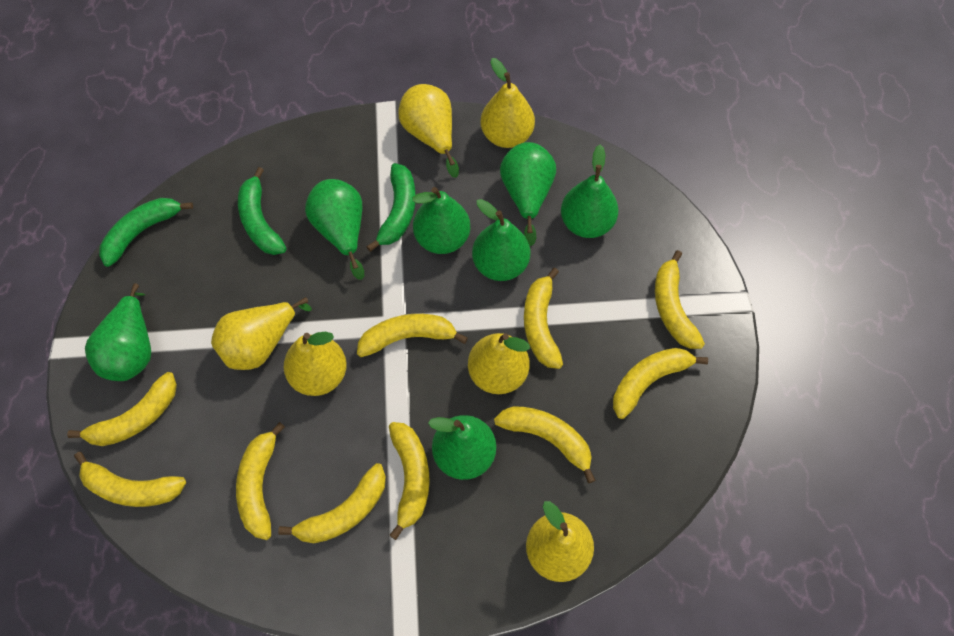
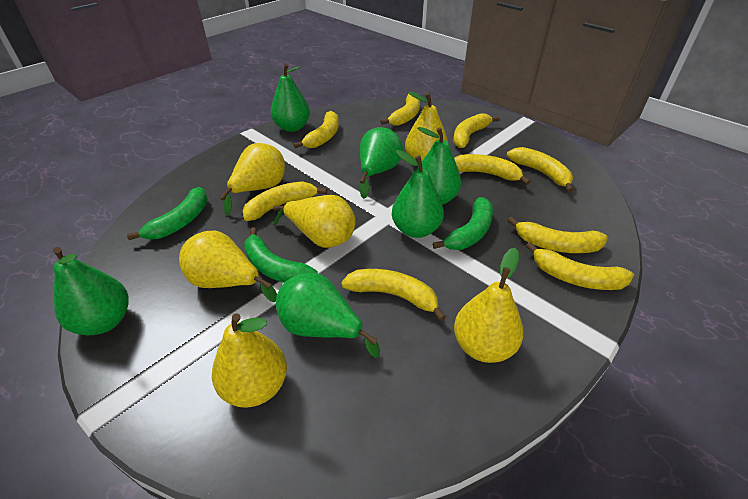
green pear: 7 -> 6
yellow banana: 10 -> 9

